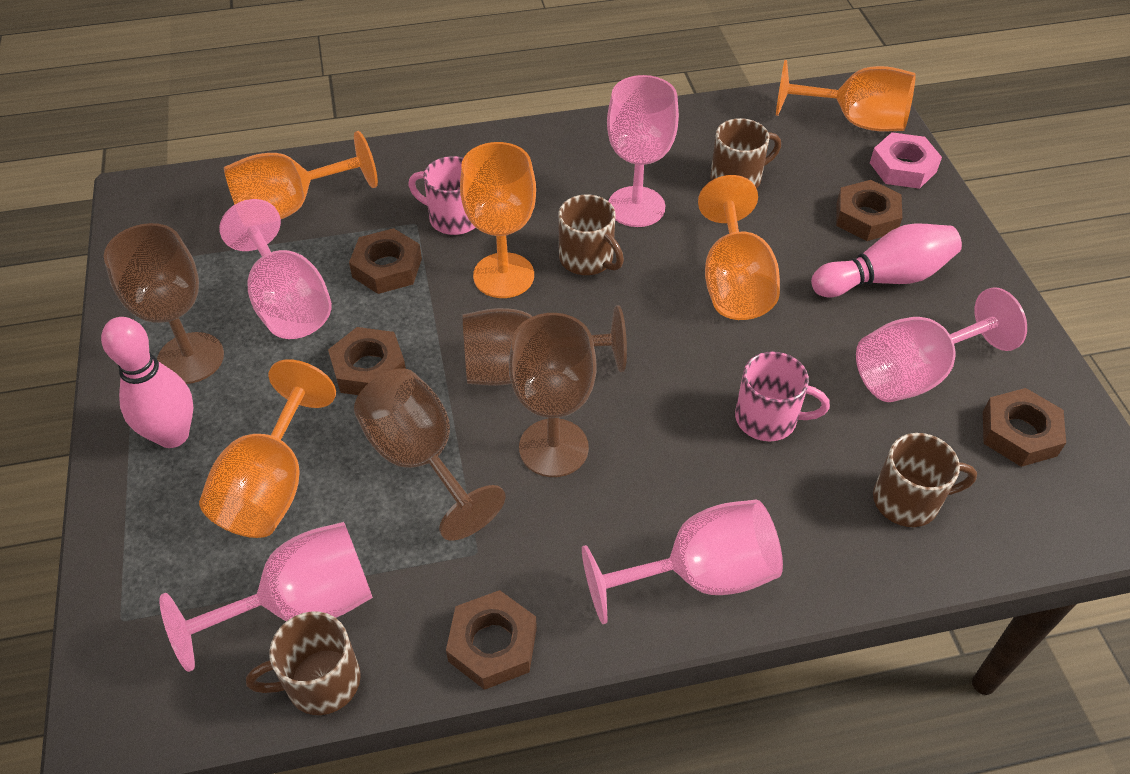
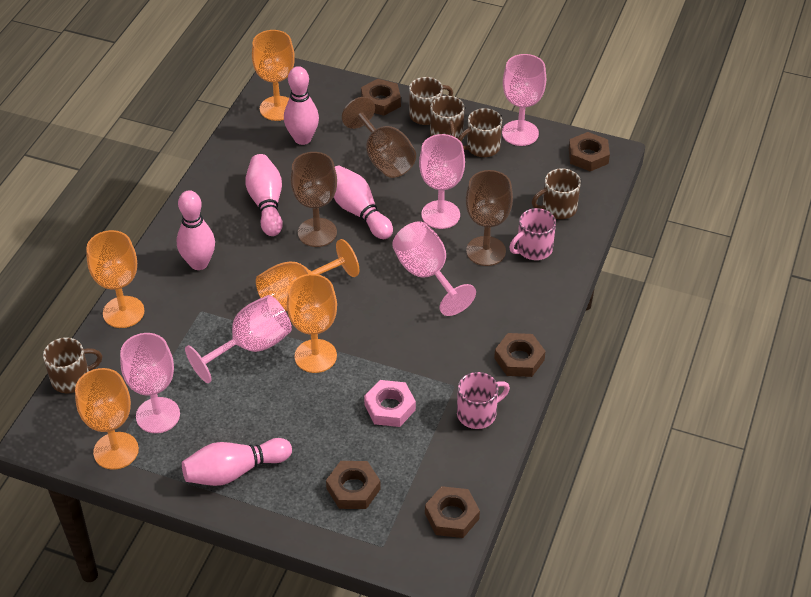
brown goblet: 4 -> 3
brown mug: 4 -> 5
pink bowling pin: 2 -> 5

